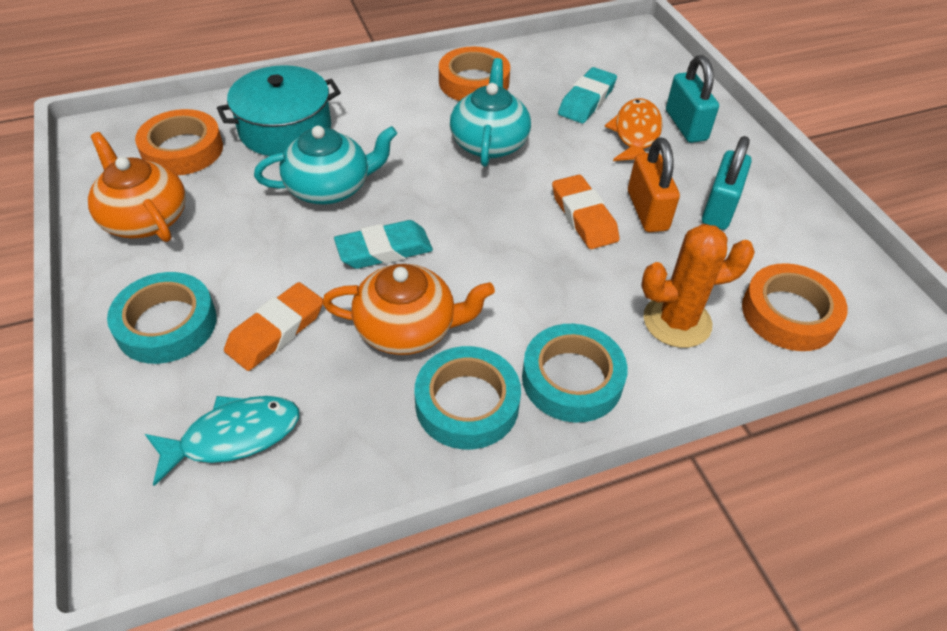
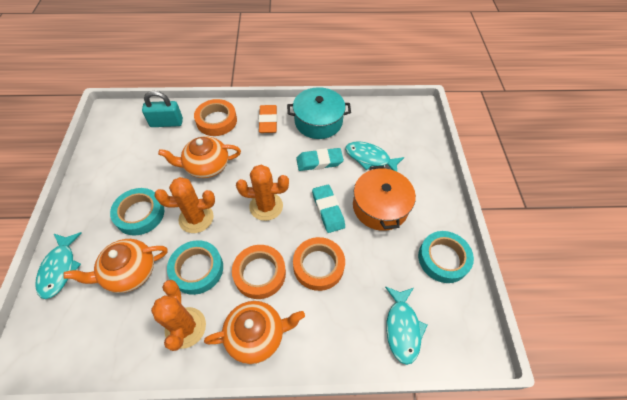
orange cactus: 1 -> 3
orange eraser: 2 -> 1
orange fish: 1 -> 0
orange padlock: 1 -> 0
orange pot: 0 -> 1
orange teapot: 2 -> 3
turquoise fish: 1 -> 3
turquoise padlock: 2 -> 1
turquoise teapot: 2 -> 0

